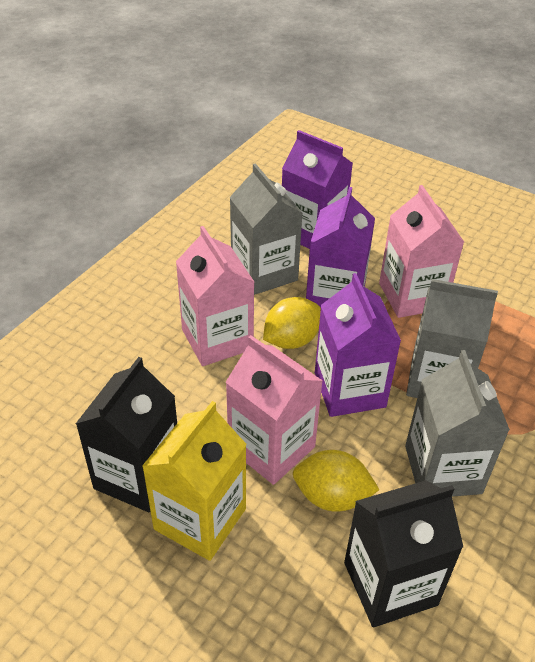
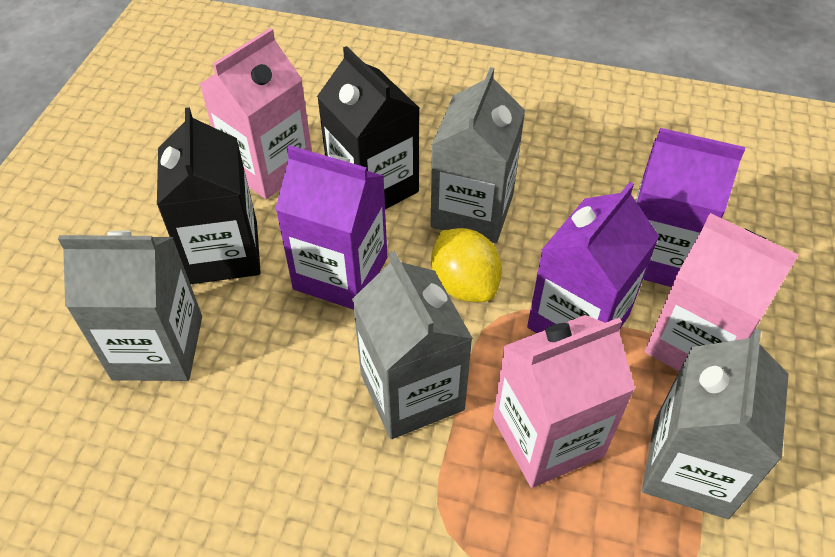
grey carton: 3 -> 4
yellow carton: 1 -> 0
yellow lemon: 2 -> 1

